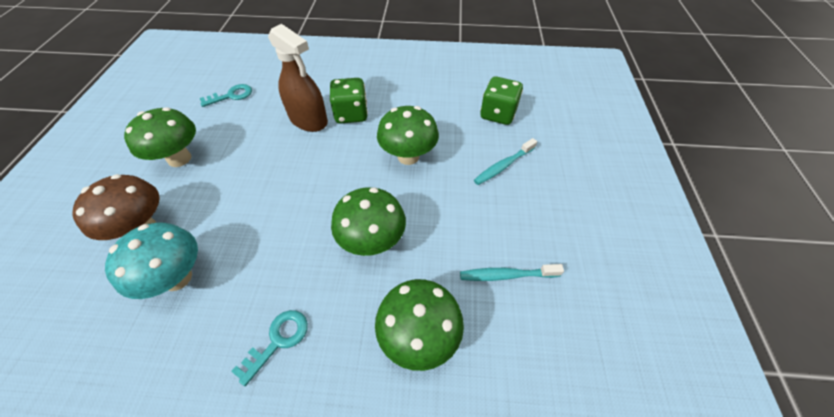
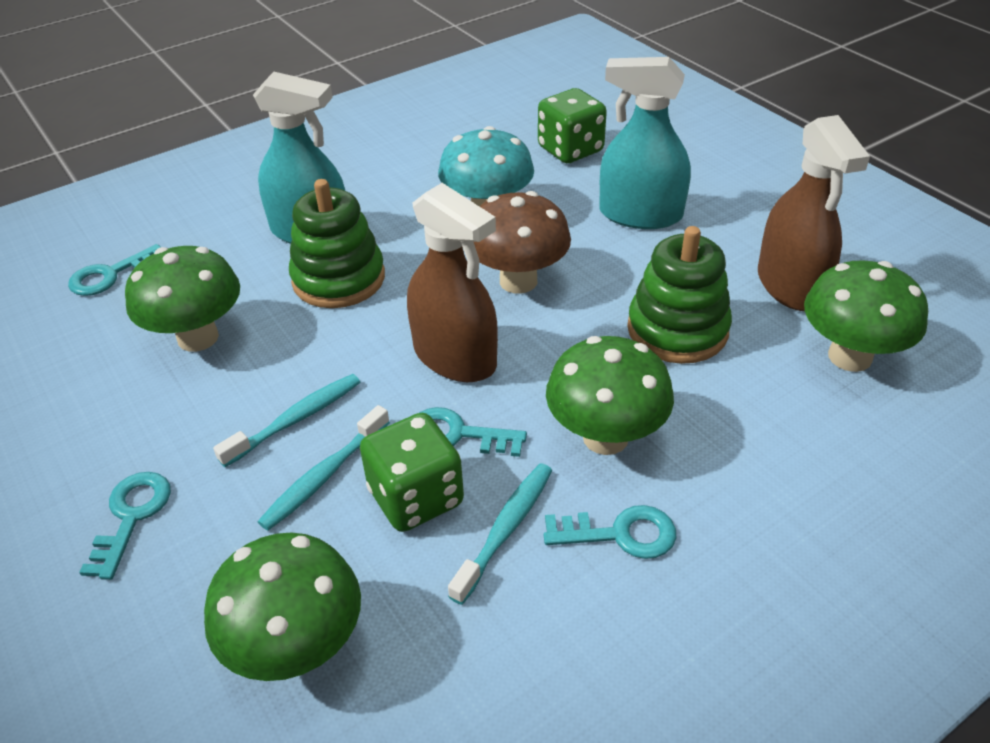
brown spray bottle: 1 -> 2
green stacking toy: 0 -> 2
turquoise key: 2 -> 4
turquoise spray bottle: 0 -> 2
turquoise toothbrush: 2 -> 3

